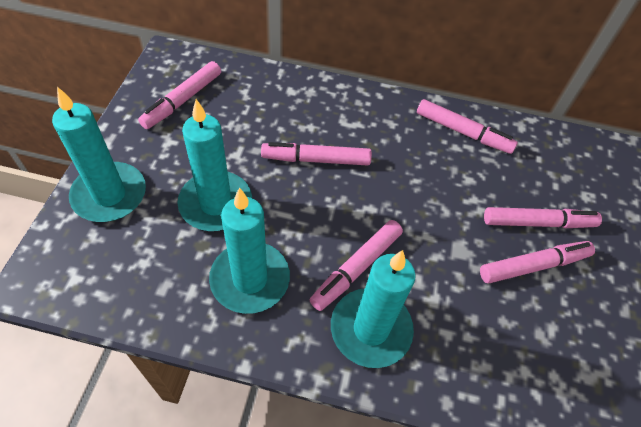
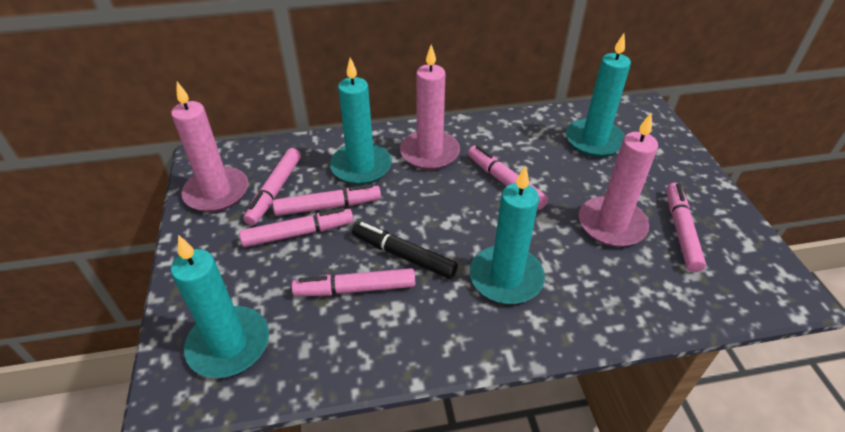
black marker: 0 -> 1
pink candle: 0 -> 3

